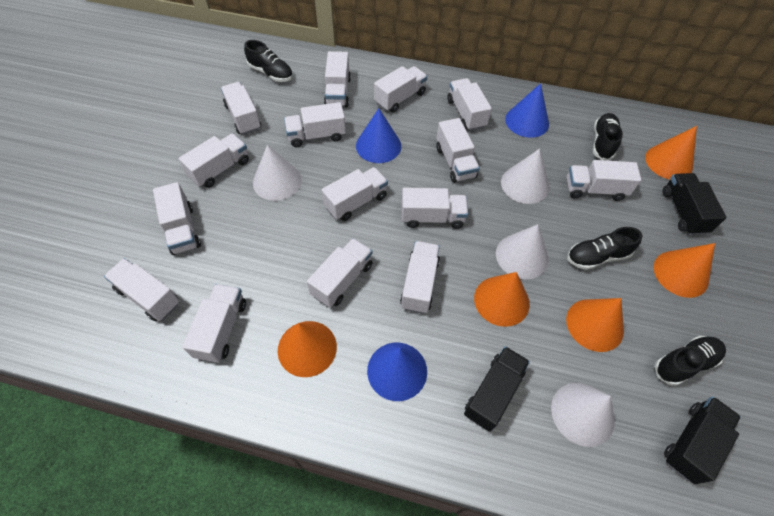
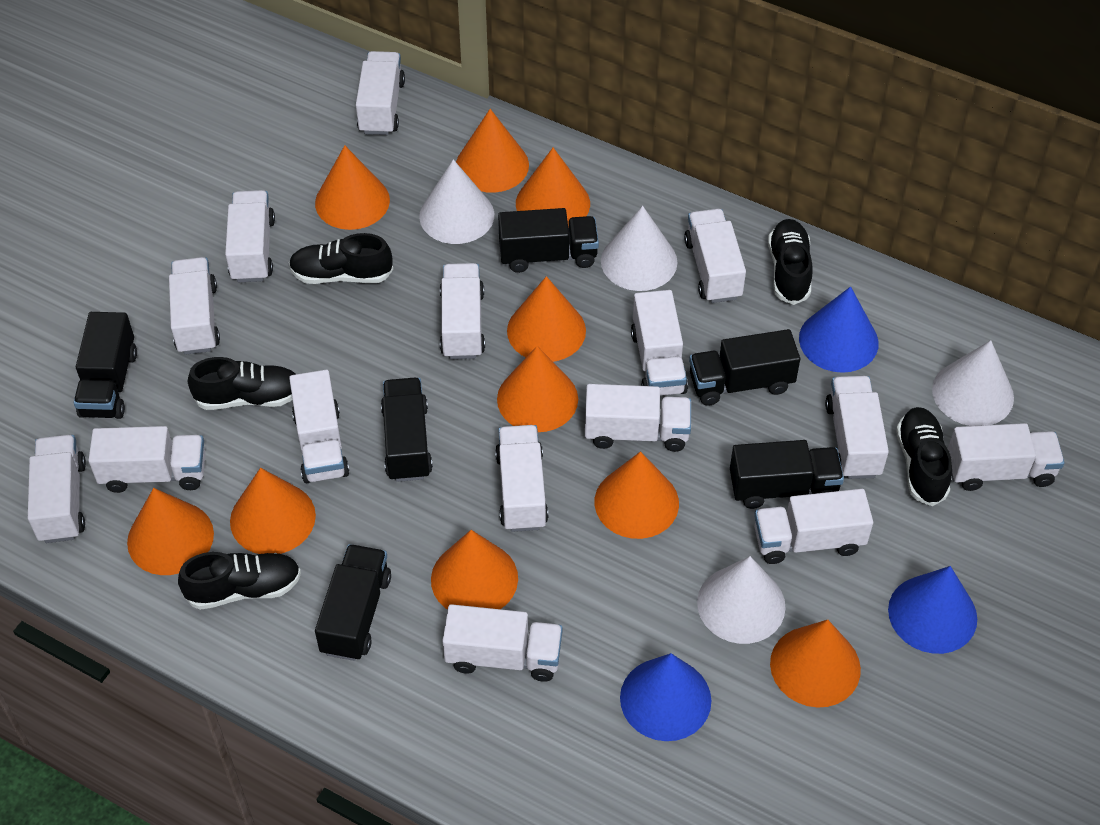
black shoe: 4 -> 5
black truck: 3 -> 6
orange cone: 5 -> 10

